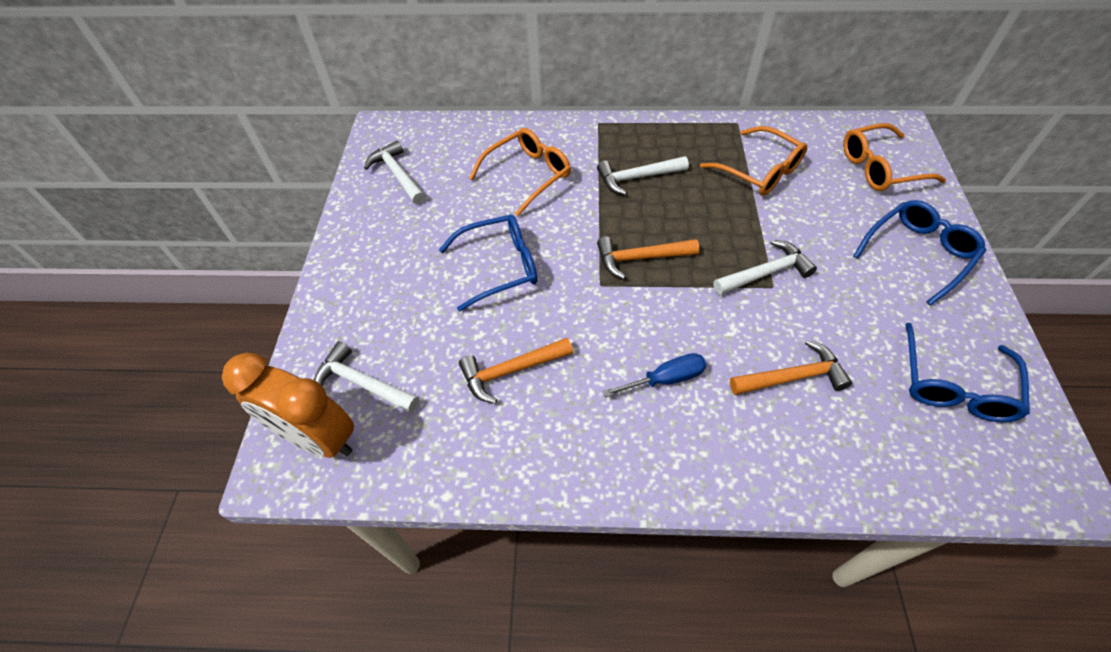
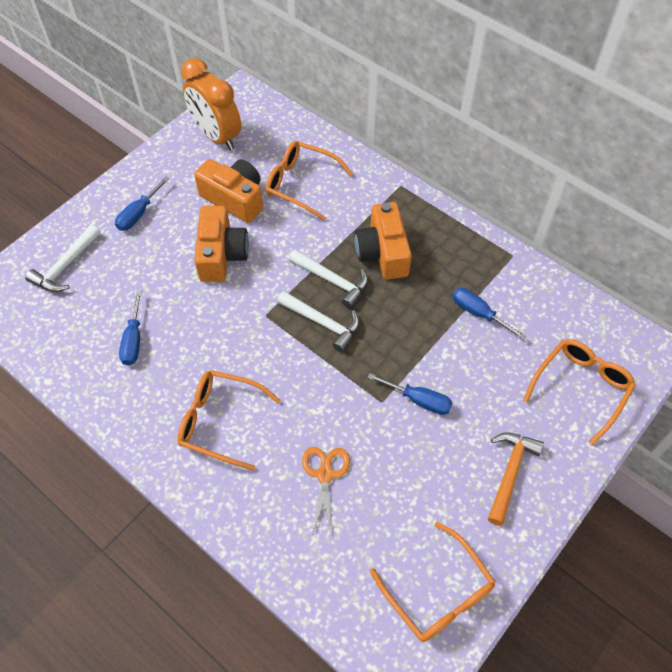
blue glasses: 3 -> 0
blue screwdriver: 1 -> 4
orange camera: 0 -> 3
orange glasses: 3 -> 4
orange hammer: 3 -> 1
orange scissors: 0 -> 1
white hammer: 4 -> 3

